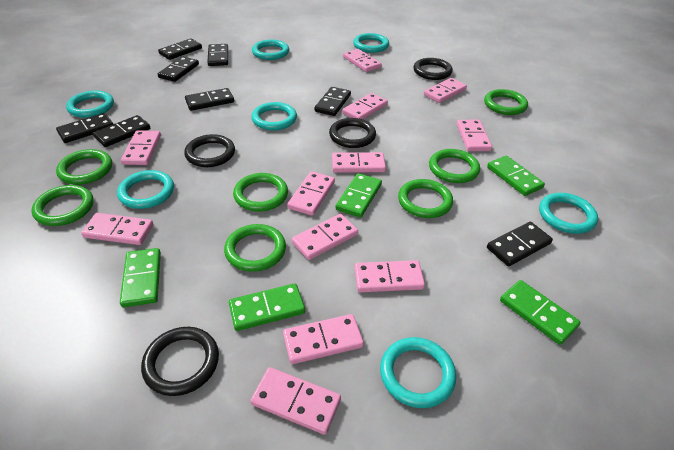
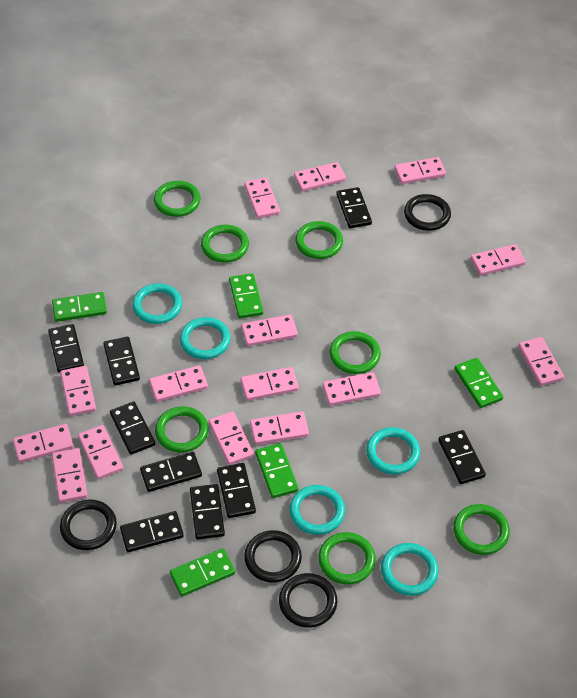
black domino: 8 -> 9
pink domino: 12 -> 15
turquoise ring: 7 -> 5

